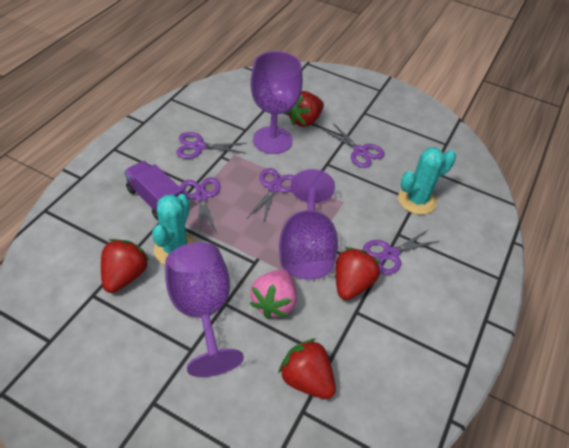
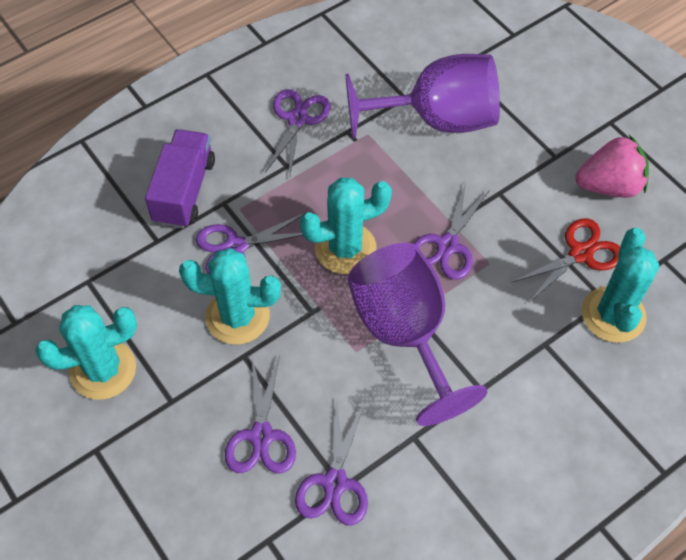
purple goblet: 3 -> 2
red scissors: 0 -> 1
red strawberry: 4 -> 0
turquoise cactus: 2 -> 4

